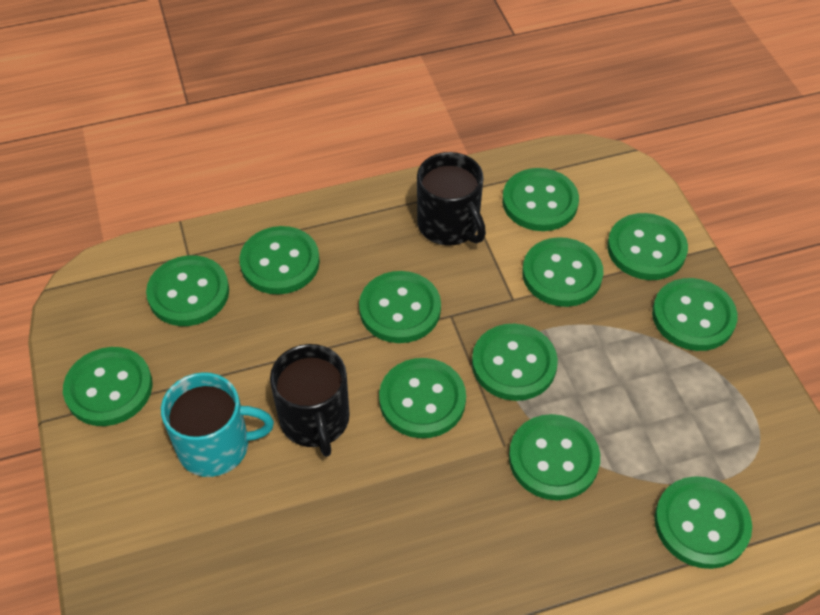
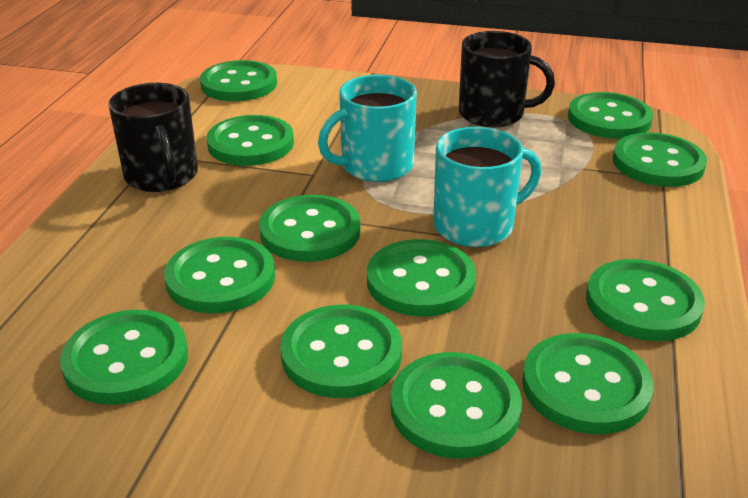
turquoise mug: 1 -> 2

